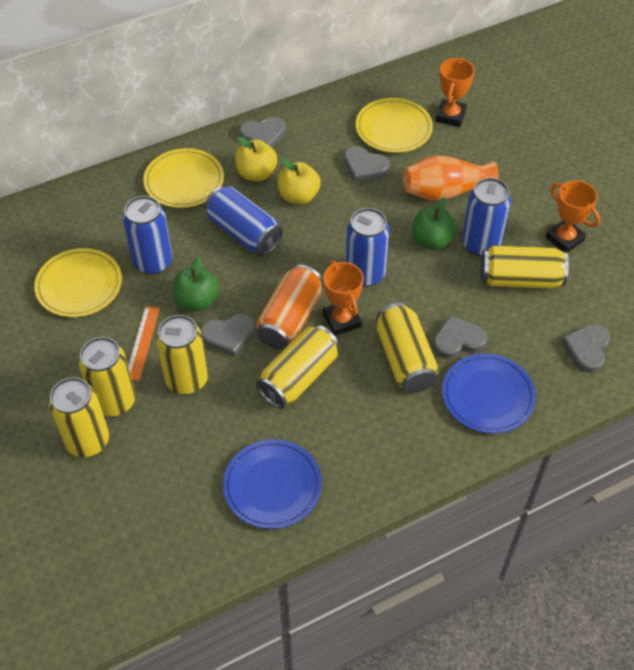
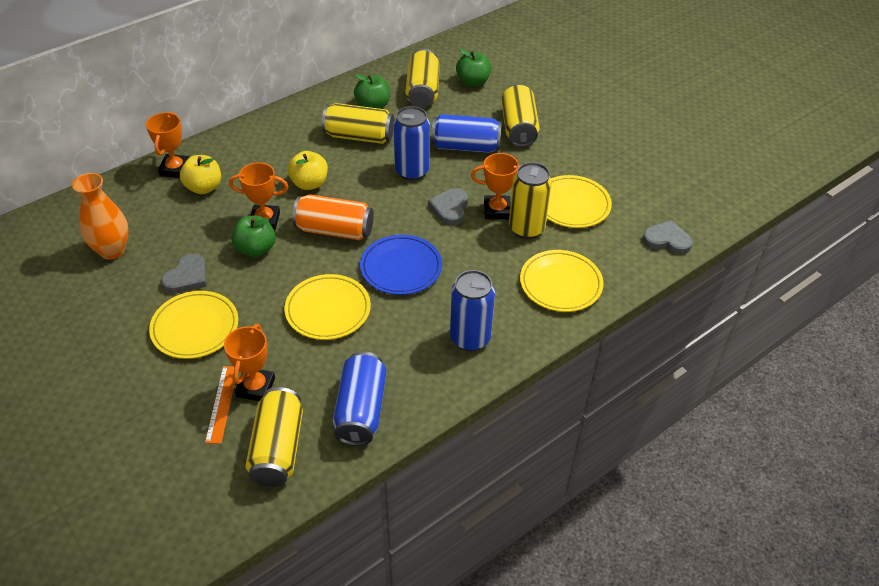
blue plate: 2 -> 1
green apple: 2 -> 3
grey heart: 5 -> 3
orange trophy: 3 -> 4
yellow can: 6 -> 5
yellow plate: 3 -> 4

